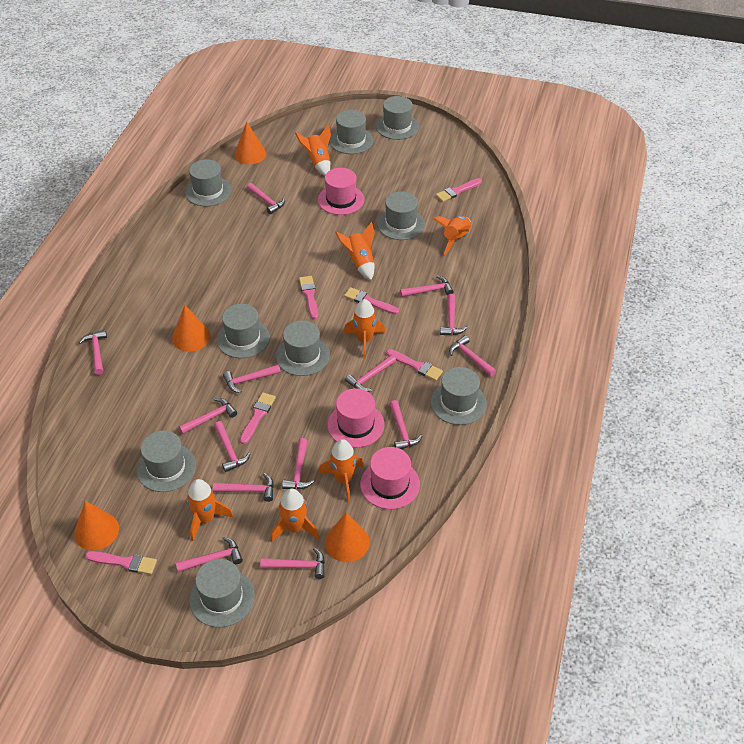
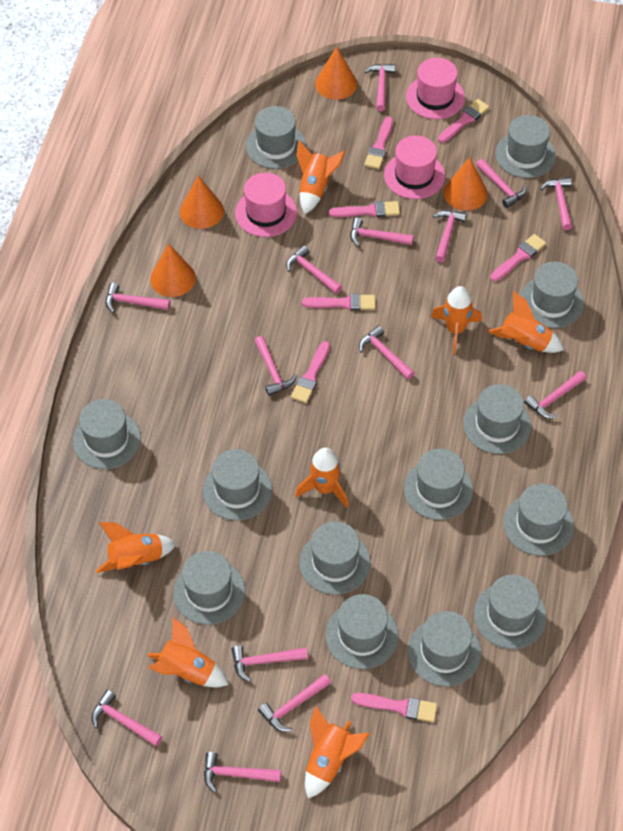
grey hat: 9 -> 13
pink brush: 6 -> 7

